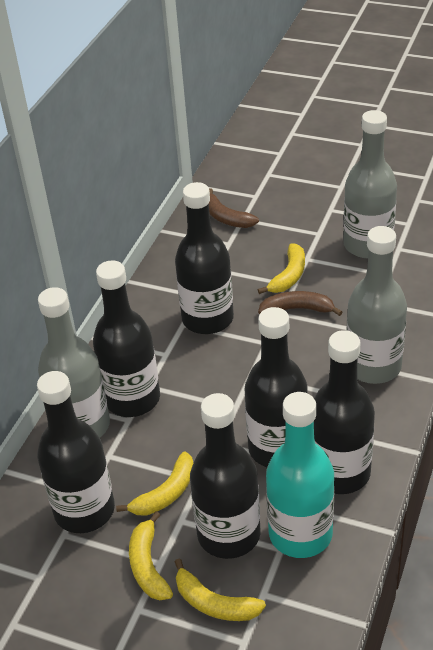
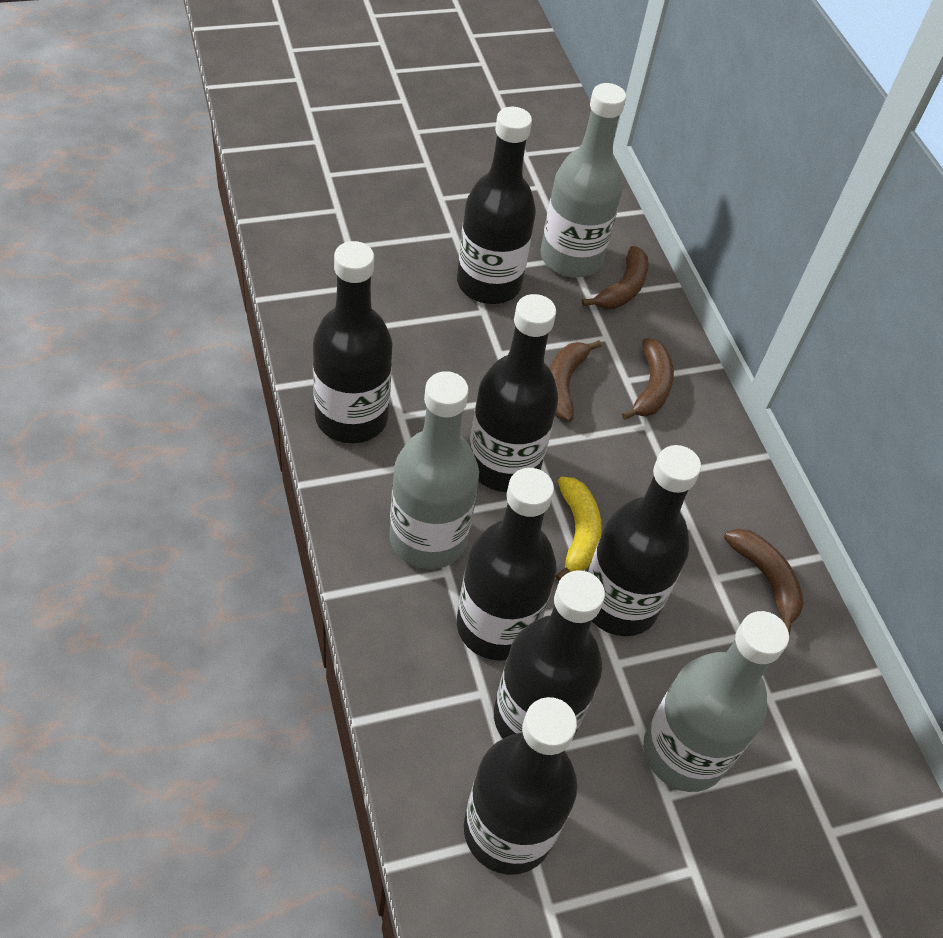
black bottle: 6 -> 7
brown banana: 2 -> 4
turquoise bottle: 1 -> 0
yellow banana: 4 -> 1

